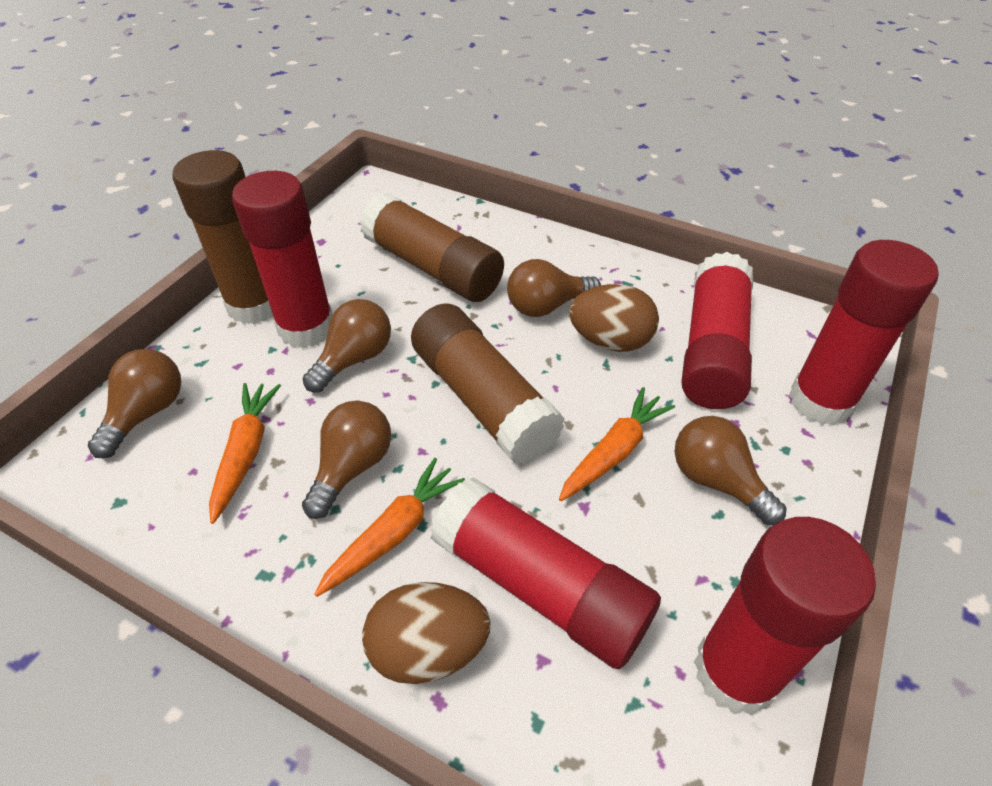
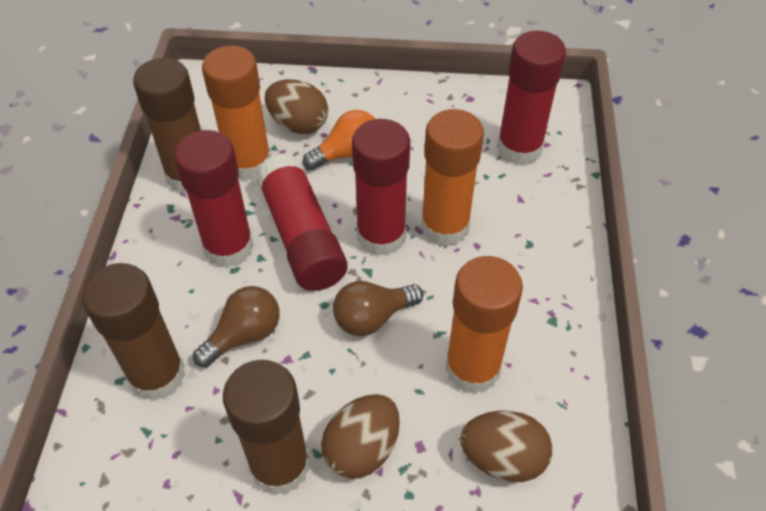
brown egg: 2 -> 3
brown light bulb: 5 -> 2
orange carrot: 3 -> 0
orange glue stick: 0 -> 3
orange light bulb: 0 -> 1
red glue stick: 5 -> 4

